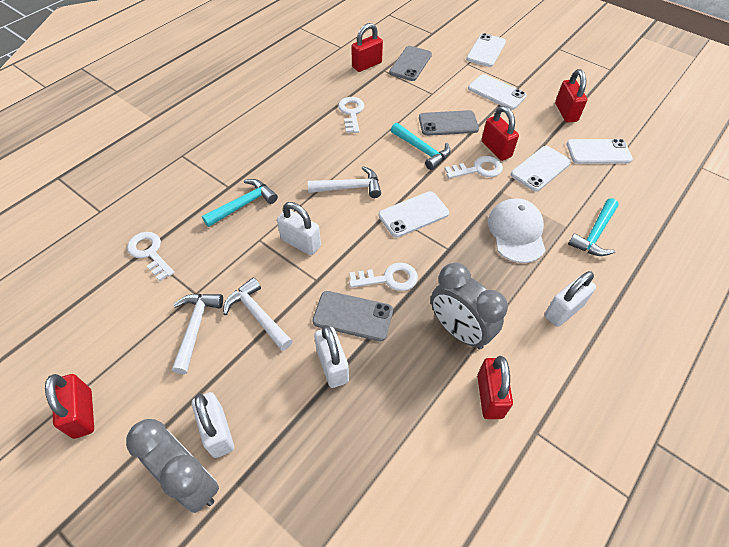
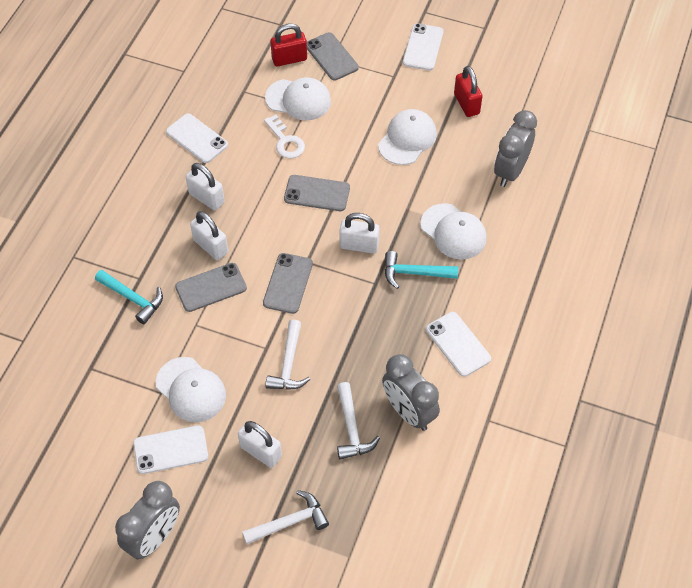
grey clock: 2 -> 3
grey phone: 3 -> 4
red padlock: 5 -> 2
turquoise hammer: 3 -> 2
white cap: 1 -> 4
white key: 4 -> 1
white phone: 5 -> 4

